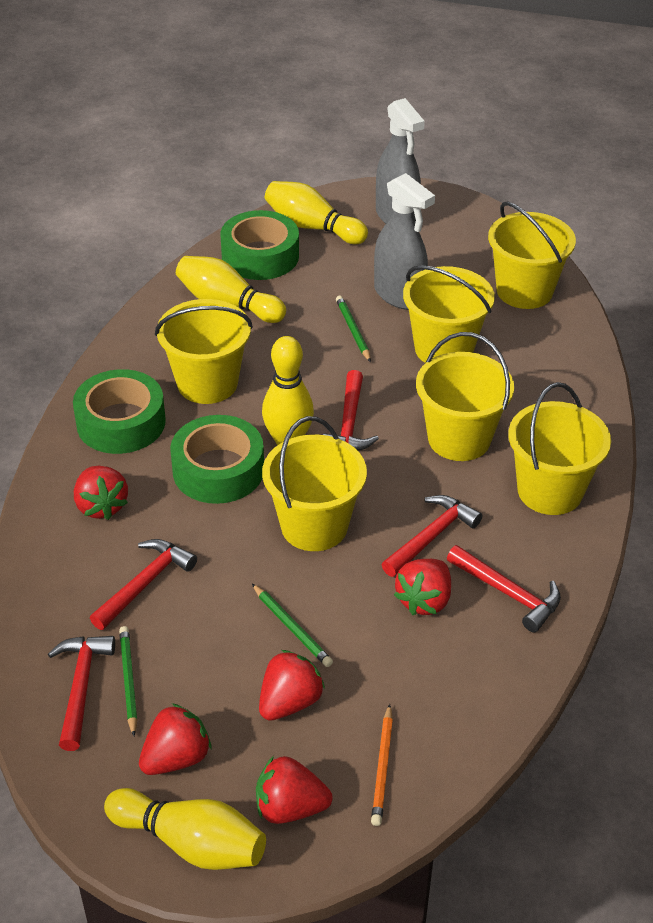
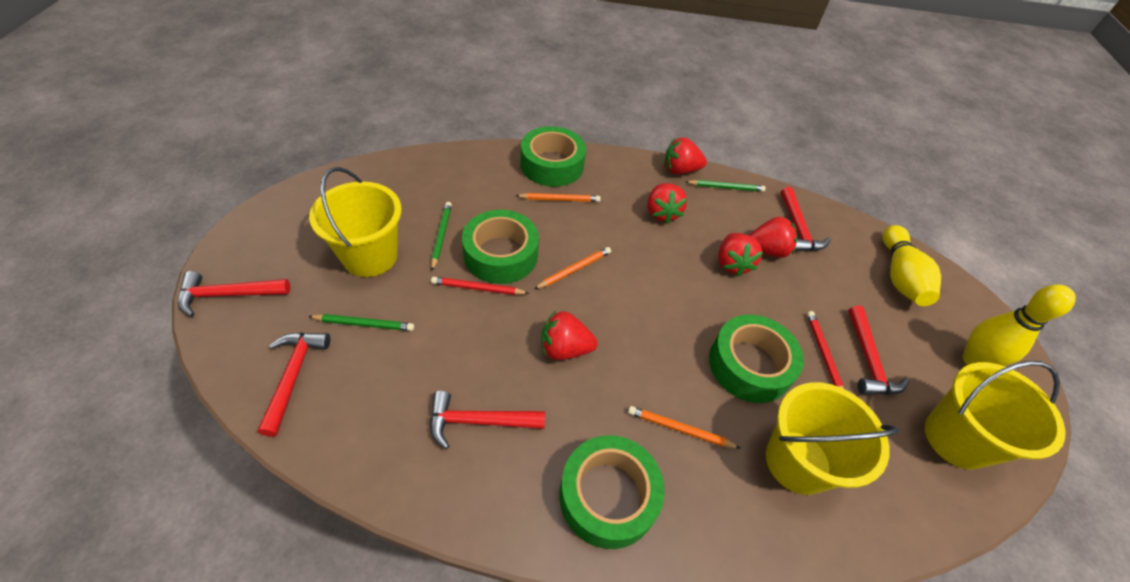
green tape: 3 -> 4
grey spray bottle: 2 -> 0
orange pencil: 1 -> 3
red pencil: 0 -> 2
yellow bowling pin: 4 -> 2
yellow bucket: 6 -> 3

